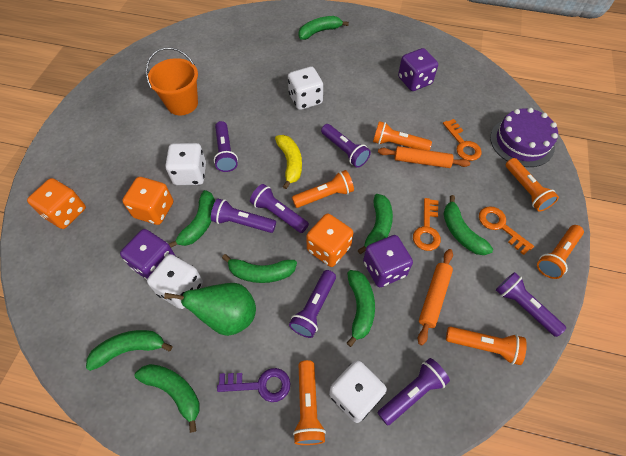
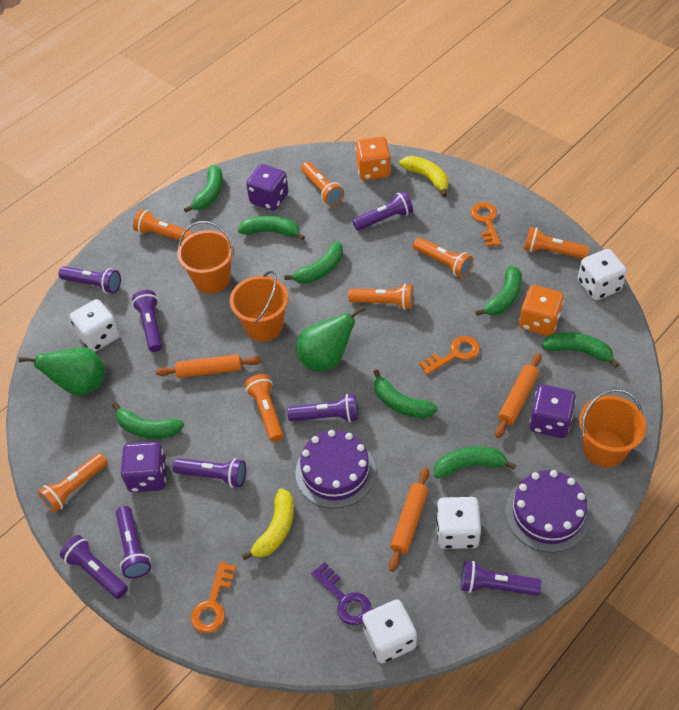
green pear: 1 -> 2
orange bucket: 1 -> 3
orange dice: 3 -> 2
orange flashlight: 6 -> 7
orange rolling pin: 2 -> 3
purple cake: 1 -> 2
purple flashlight: 7 -> 8
yellow banana: 1 -> 2

